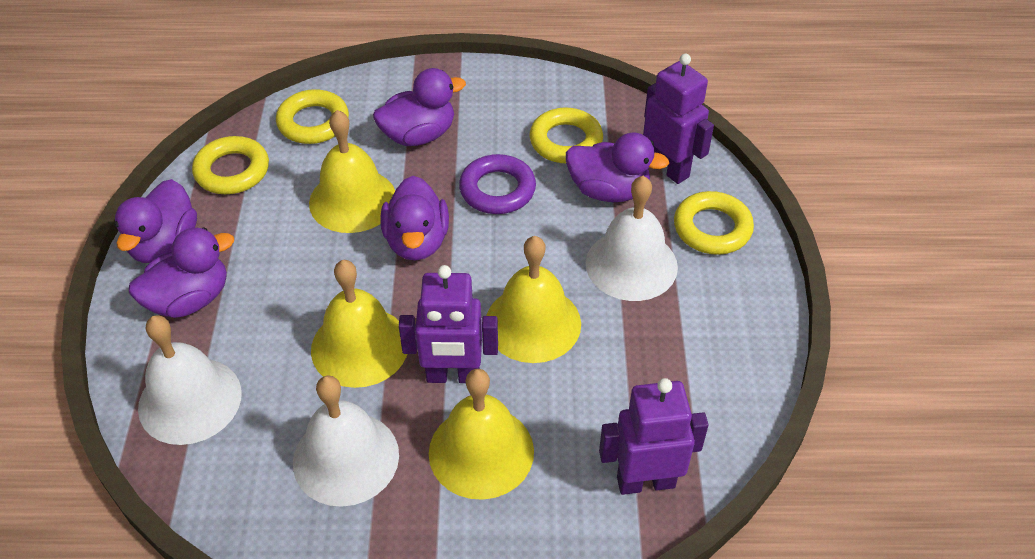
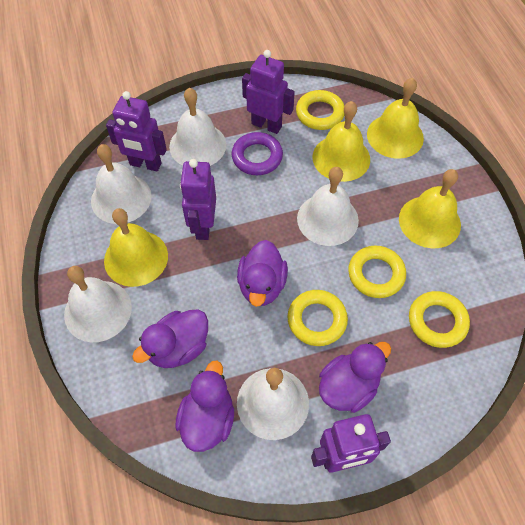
purple duck: 5 -> 4
purple robot: 3 -> 4
white bell: 3 -> 5

